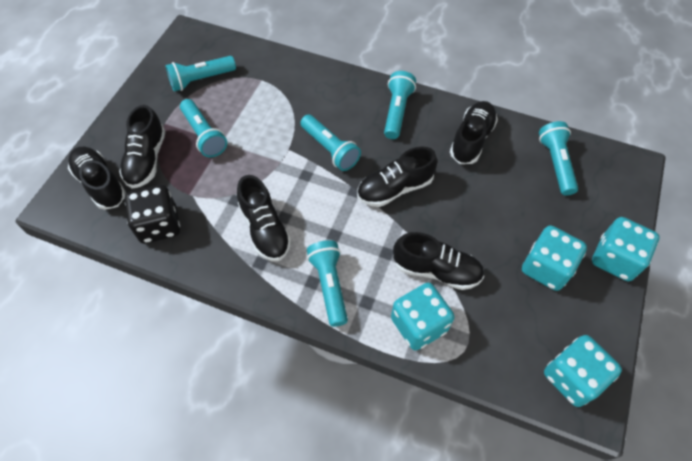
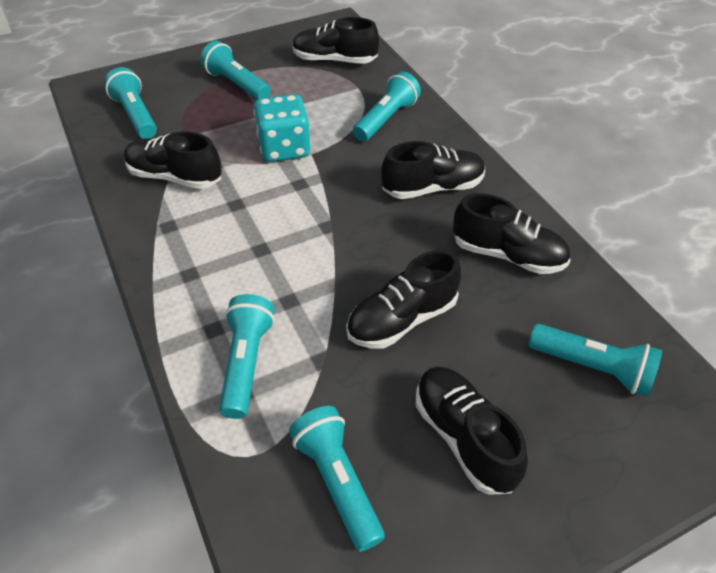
black dice: 1 -> 0
turquoise dice: 4 -> 1

